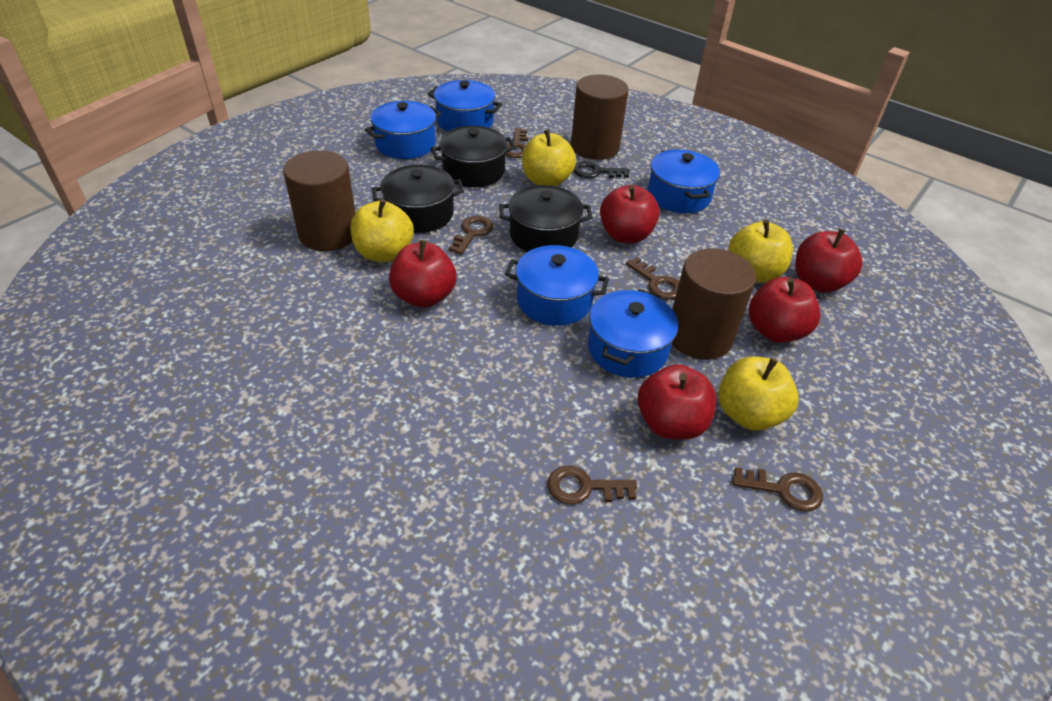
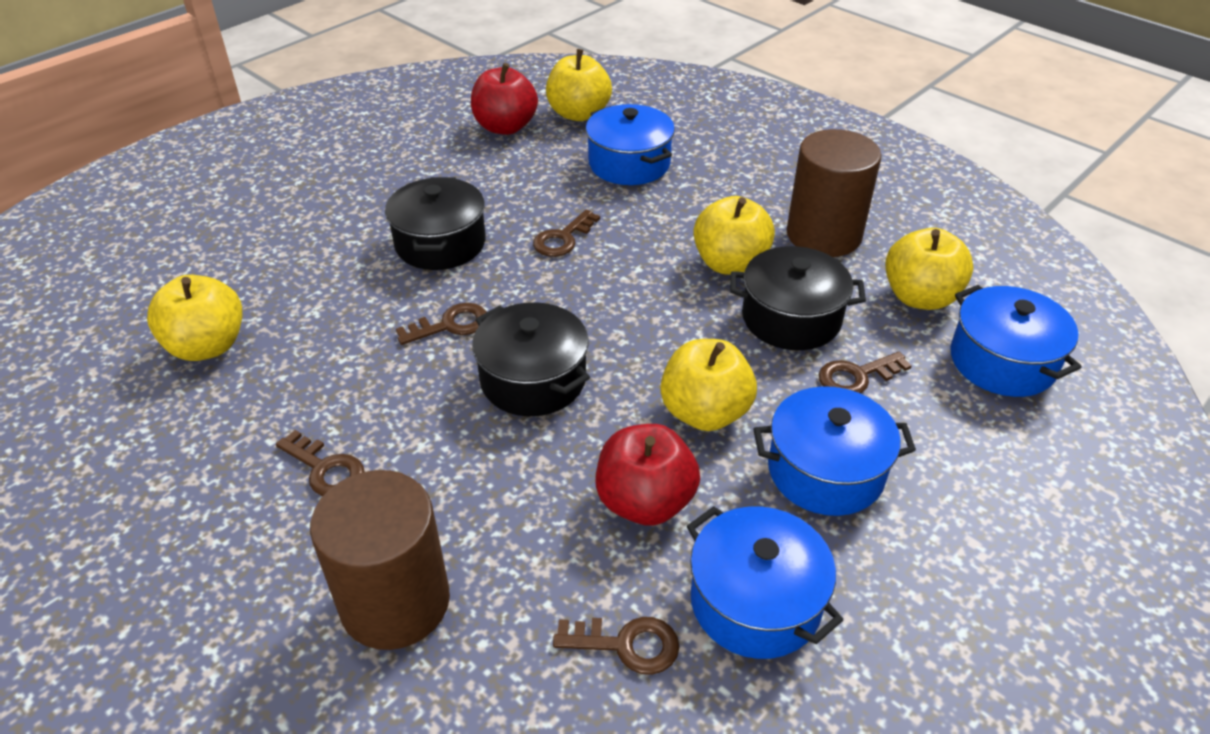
black key: 1 -> 0
blue pot: 5 -> 4
brown cylinder: 3 -> 2
red apple: 5 -> 2
yellow apple: 4 -> 5

